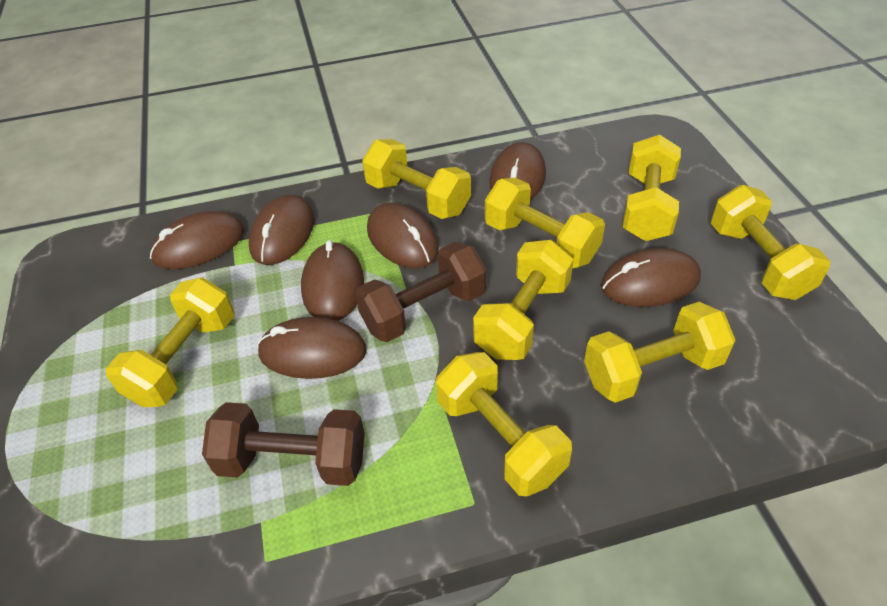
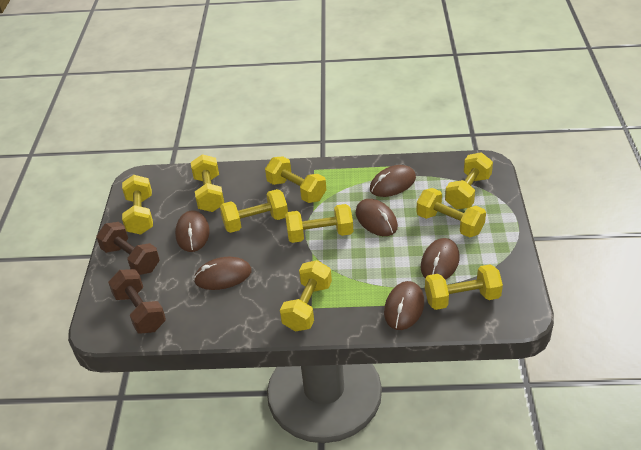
brown mouse: 7 -> 6
yellow dumbbell: 8 -> 9

